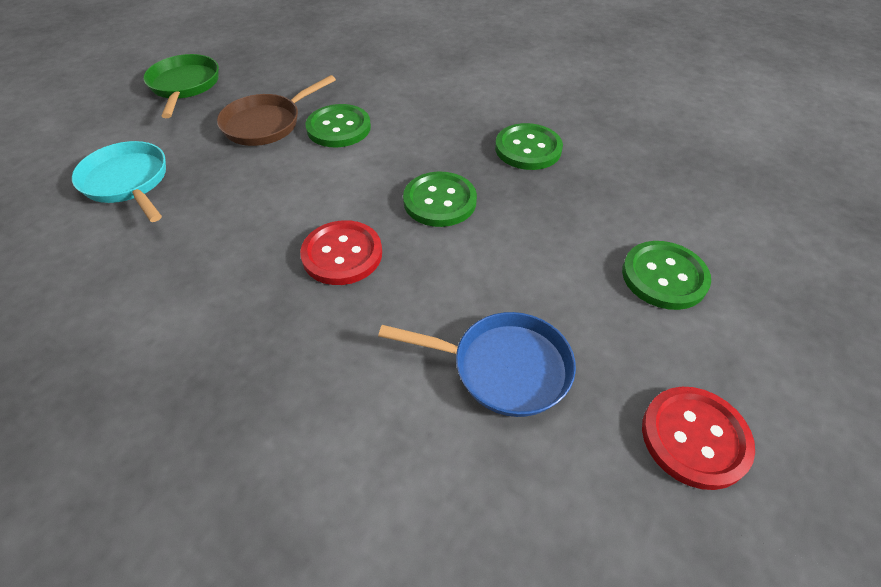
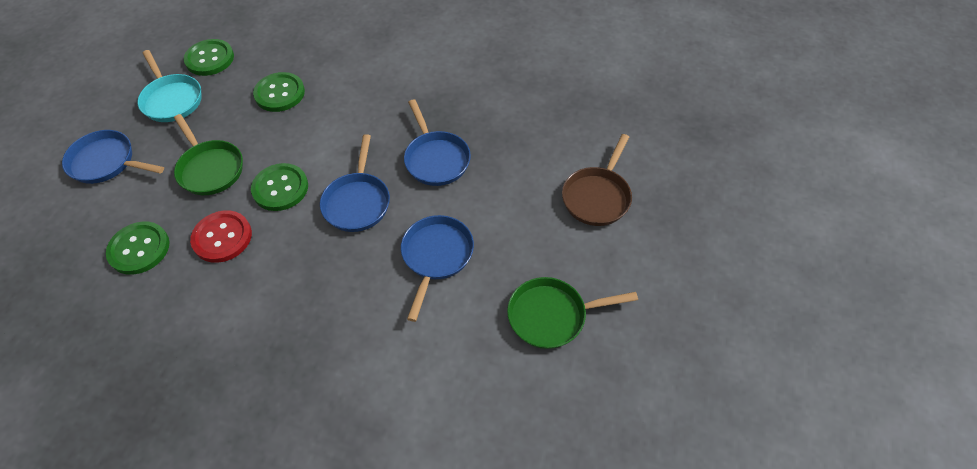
blue pan: 1 -> 4
green pan: 1 -> 2
red button: 2 -> 1

